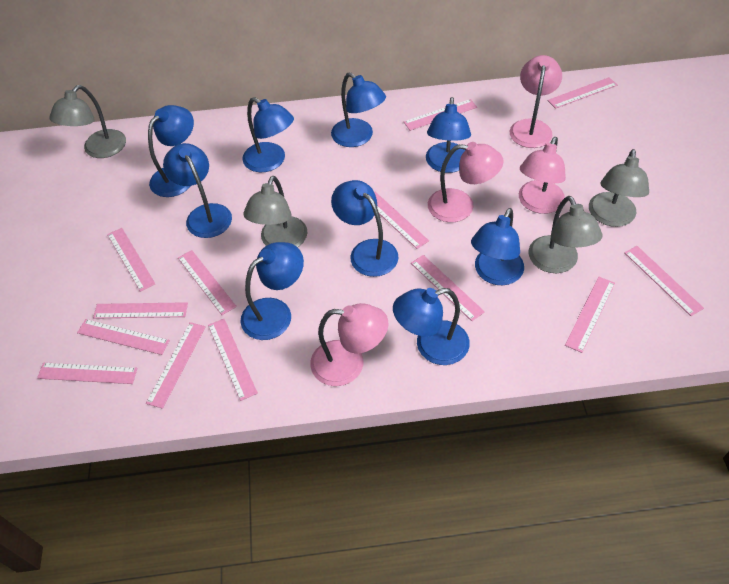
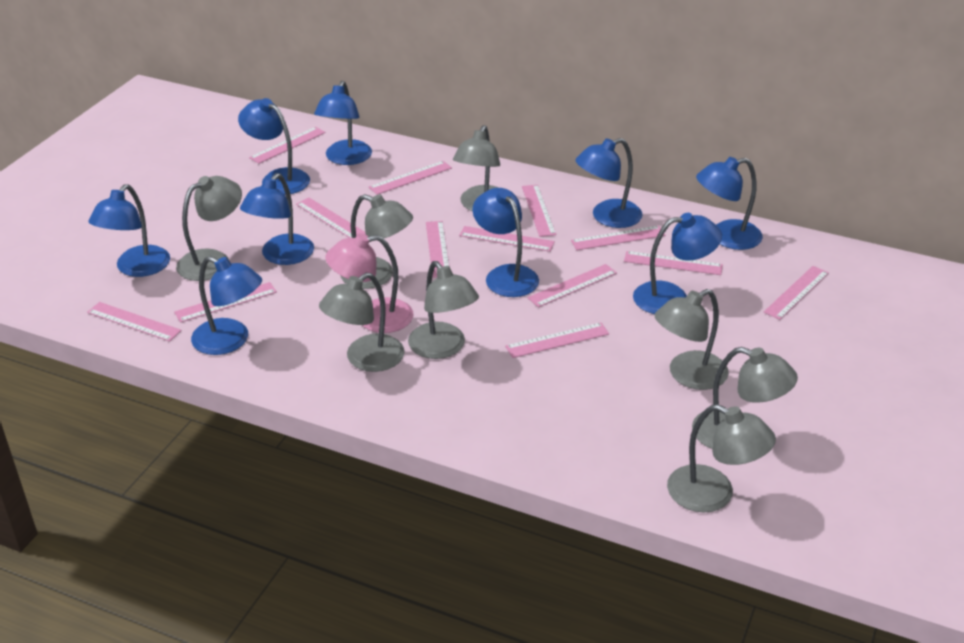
grey lamp: 4 -> 8
pink lamp: 4 -> 1

